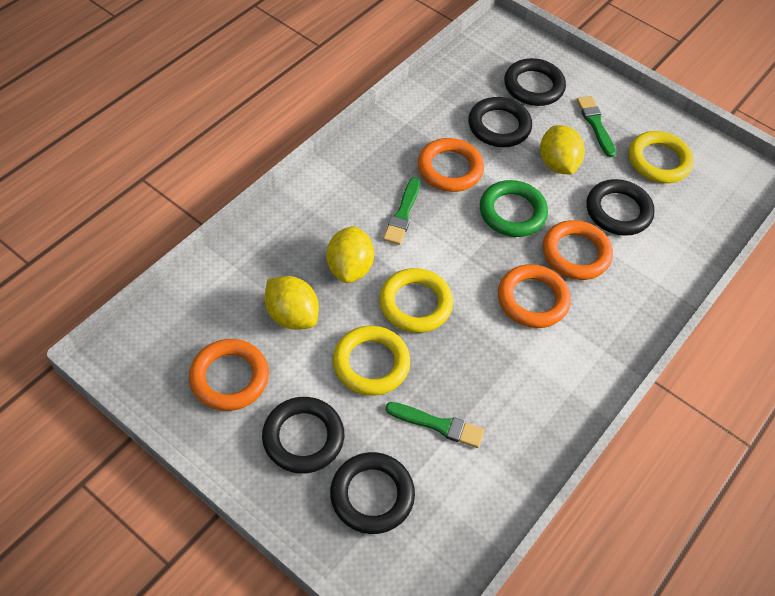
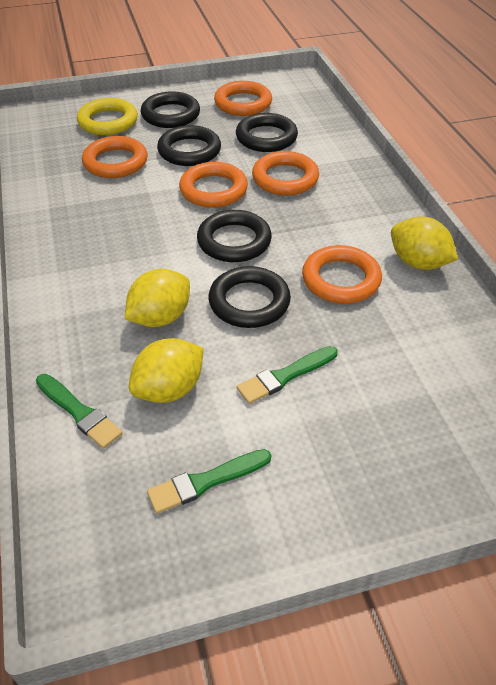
green ring: 1 -> 0
orange ring: 4 -> 5
yellow ring: 3 -> 1

